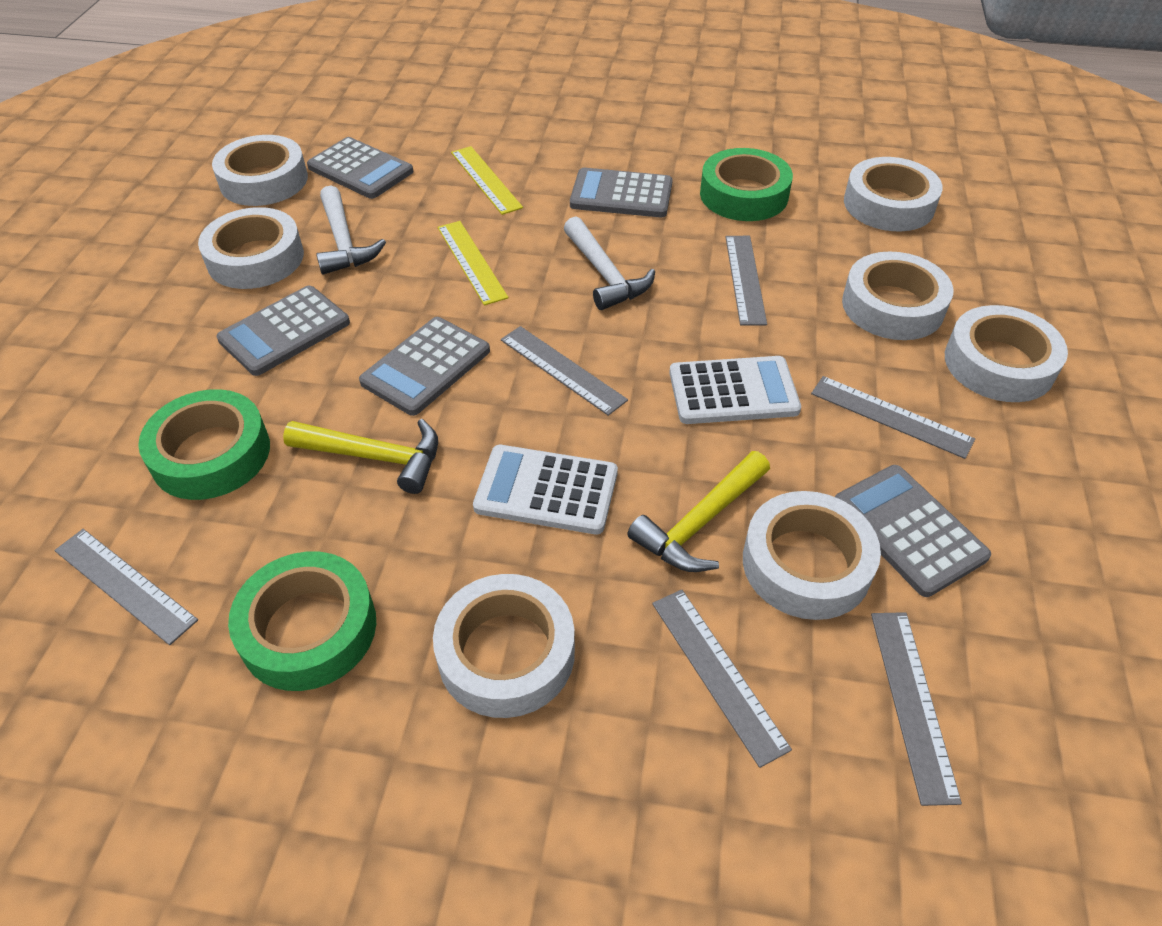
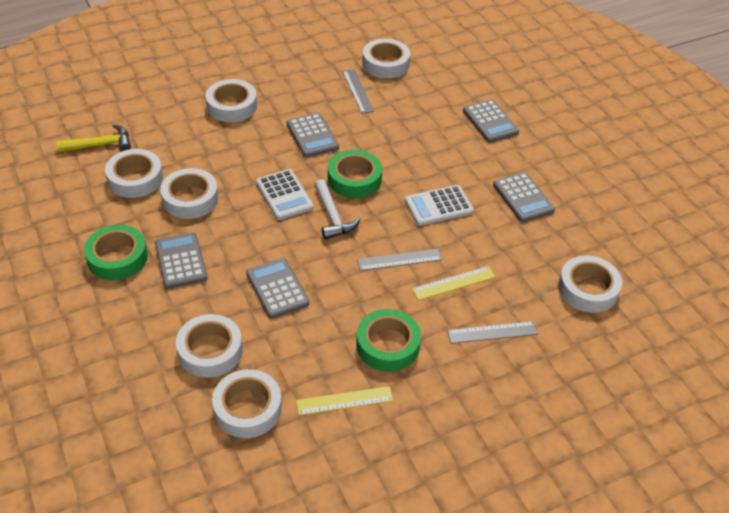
grey ruler: 6 -> 3
white hammer: 2 -> 1
yellow hammer: 2 -> 1

